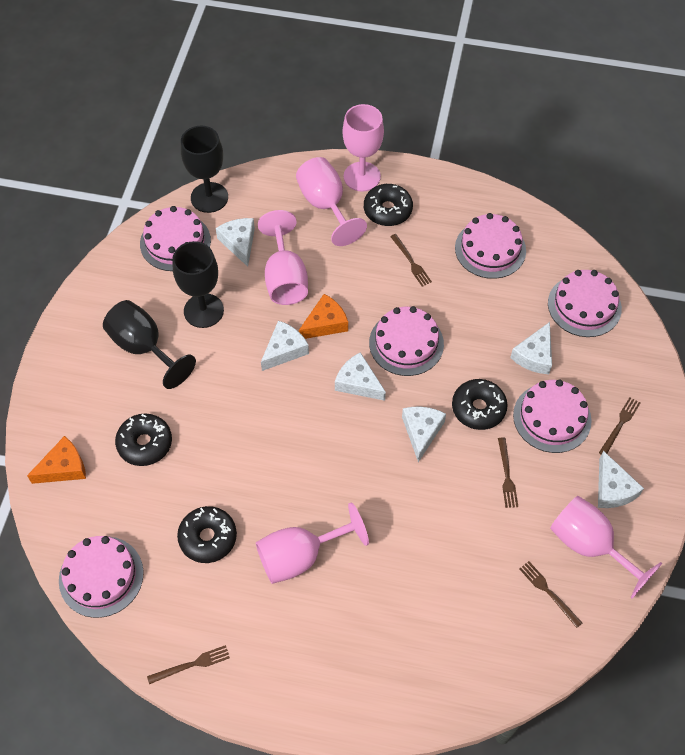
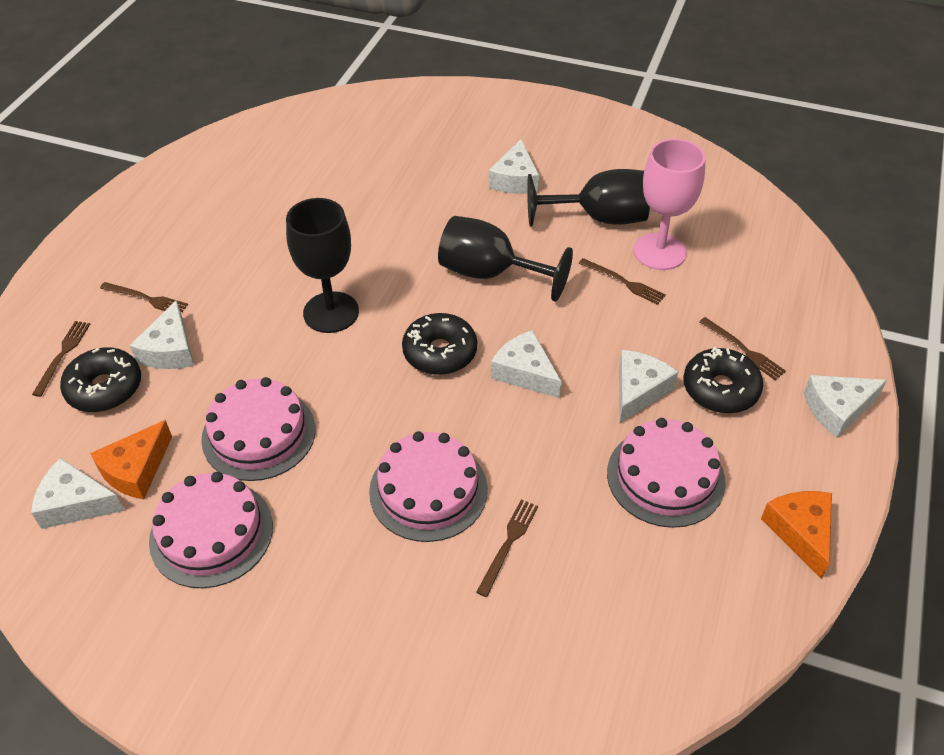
black donut: 4 -> 3
pink cake: 6 -> 4
pink goblet: 5 -> 1

